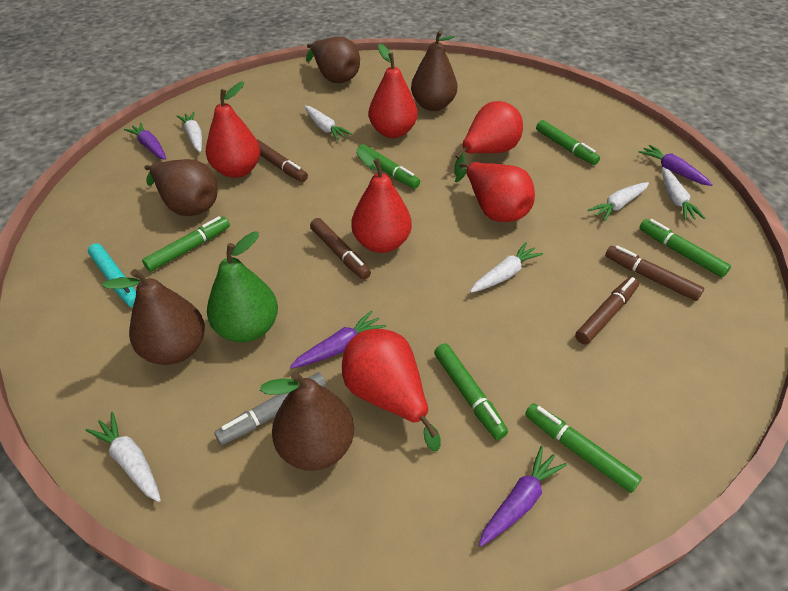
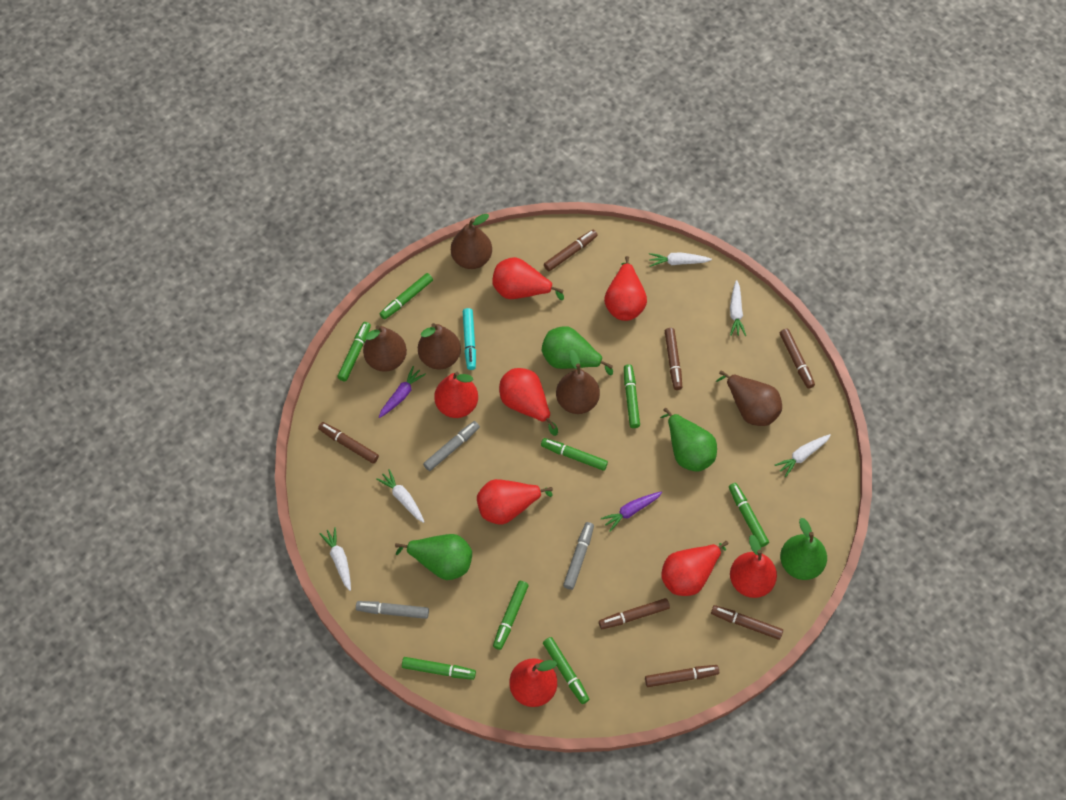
brown marker: 4 -> 7
green marker: 6 -> 8
green pear: 1 -> 4
grey marker: 1 -> 3
purple carrot: 4 -> 2
red pear: 6 -> 8
white carrot: 6 -> 5

